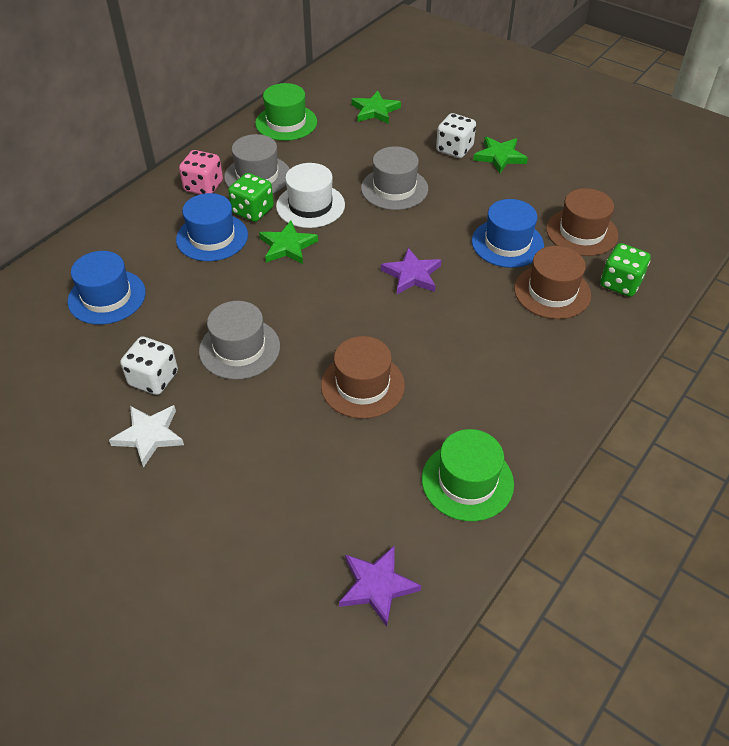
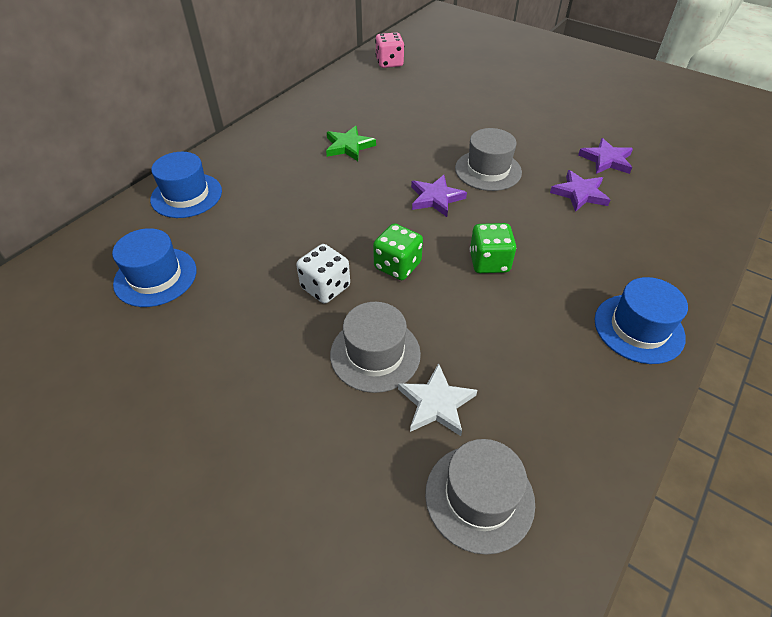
brown hat: 3 -> 0
green hat: 2 -> 0
green star: 3 -> 1
purple star: 2 -> 3
white dice: 2 -> 1
white hat: 1 -> 0

